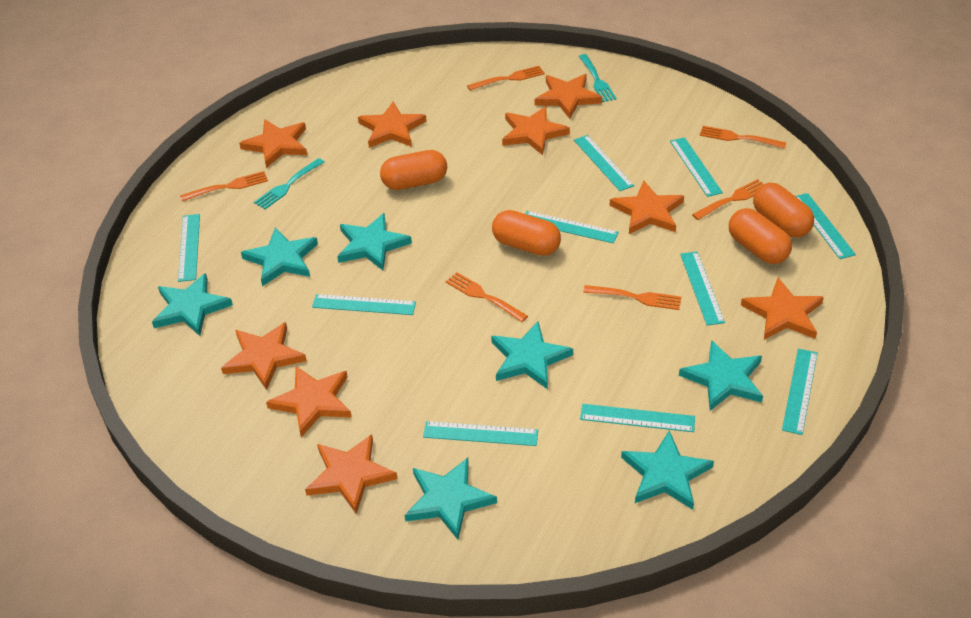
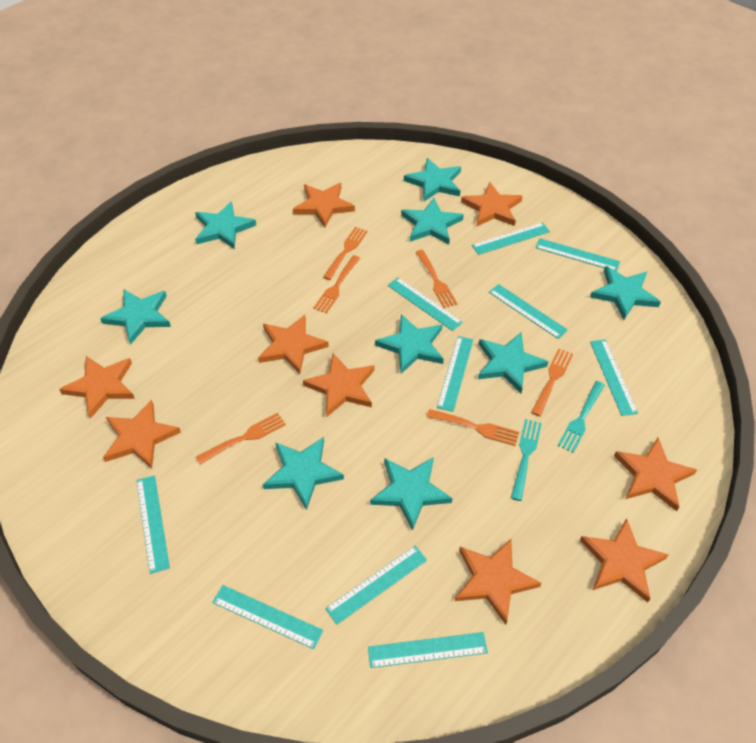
orange capsule: 4 -> 0
turquoise star: 7 -> 9

